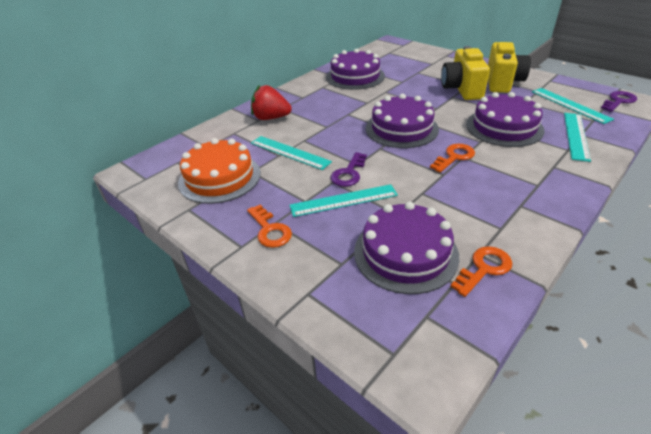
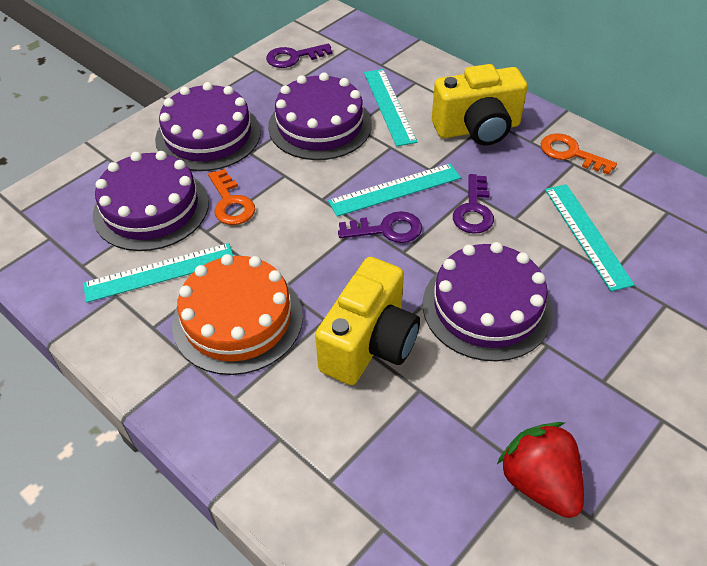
orange key: 3 -> 2
purple key: 2 -> 3

